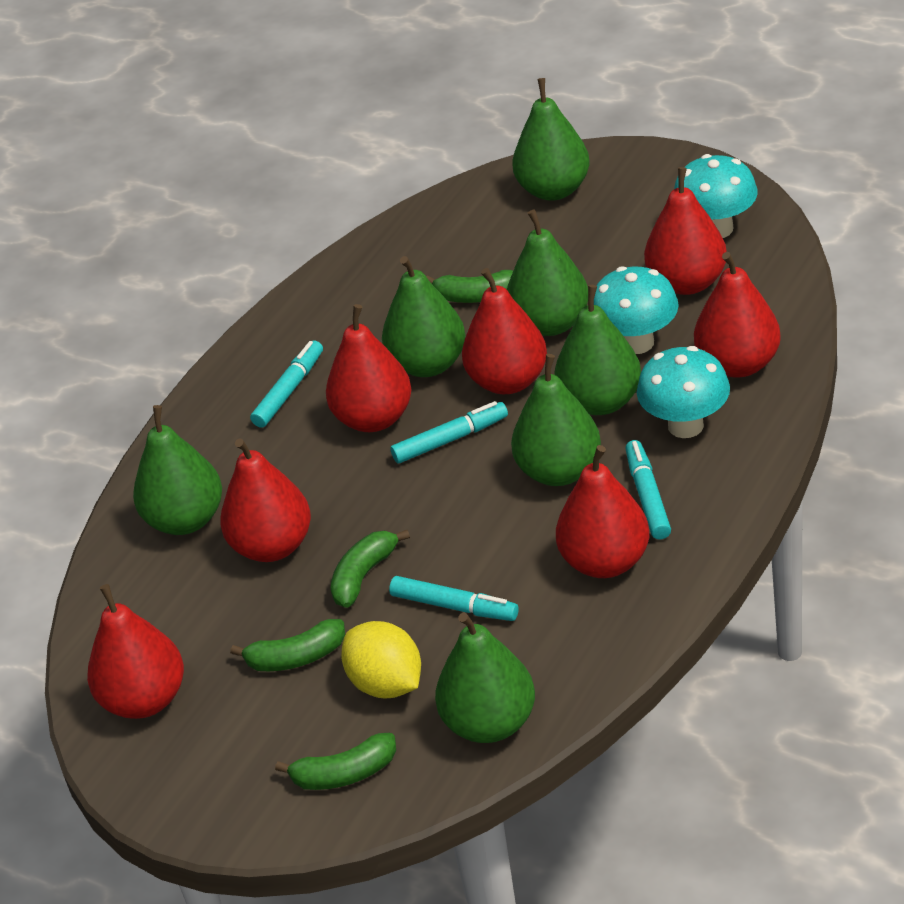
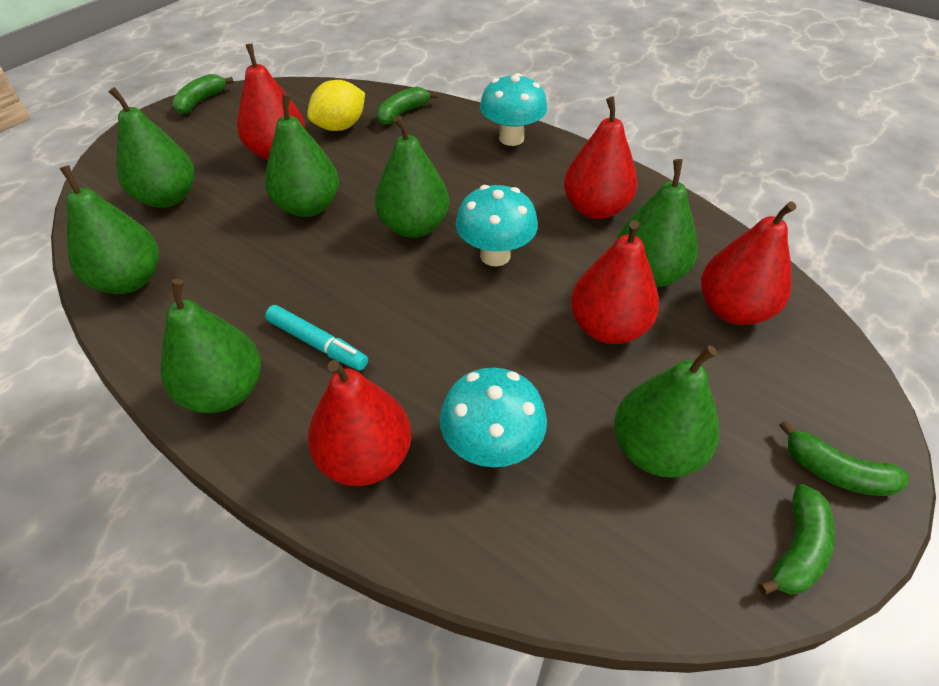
red pear: 7 -> 5
turquoise marker: 4 -> 1

